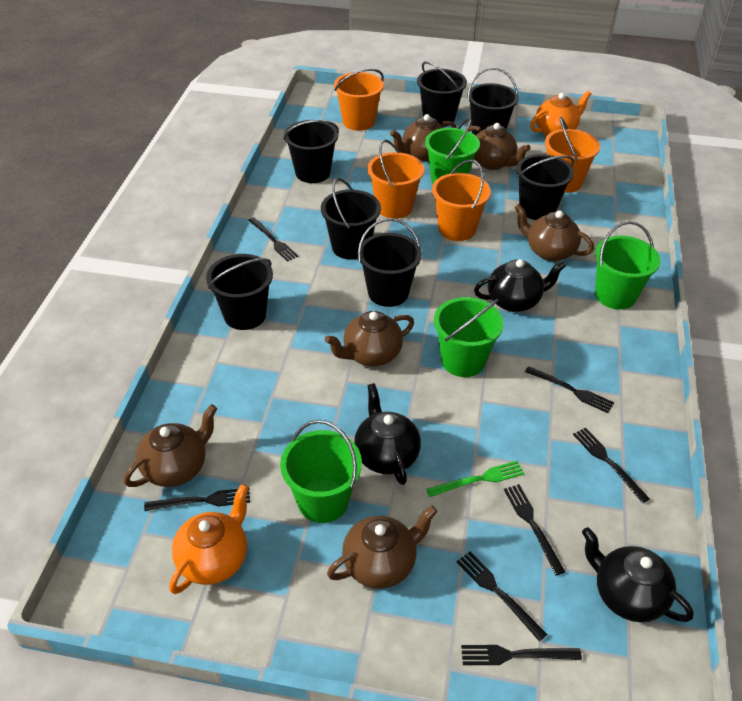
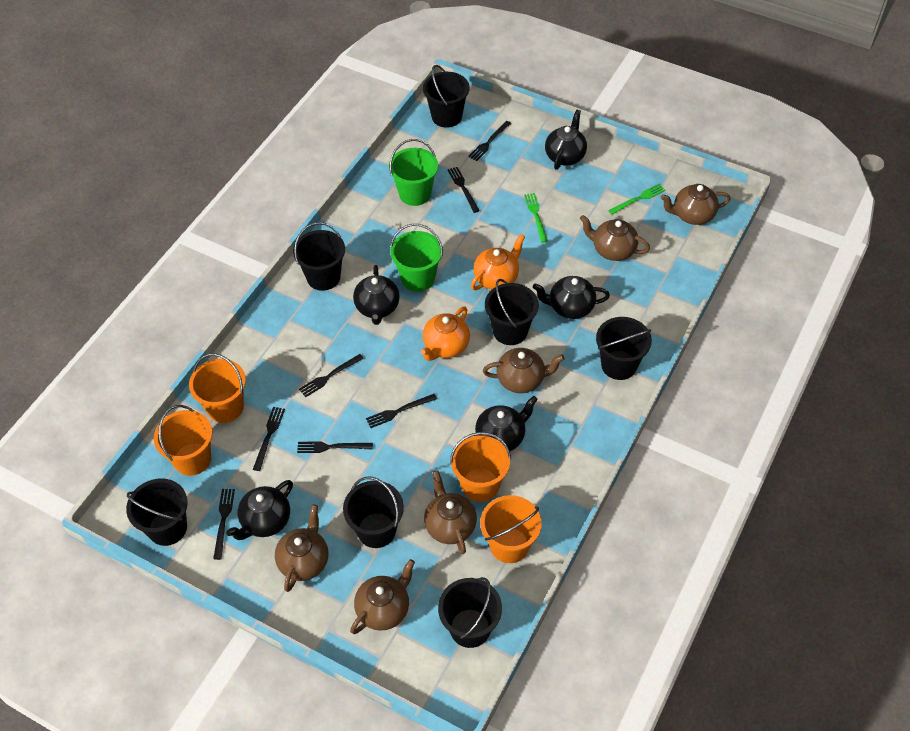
black teapot: 3 -> 5
green bucket: 4 -> 2
green fork: 1 -> 2

